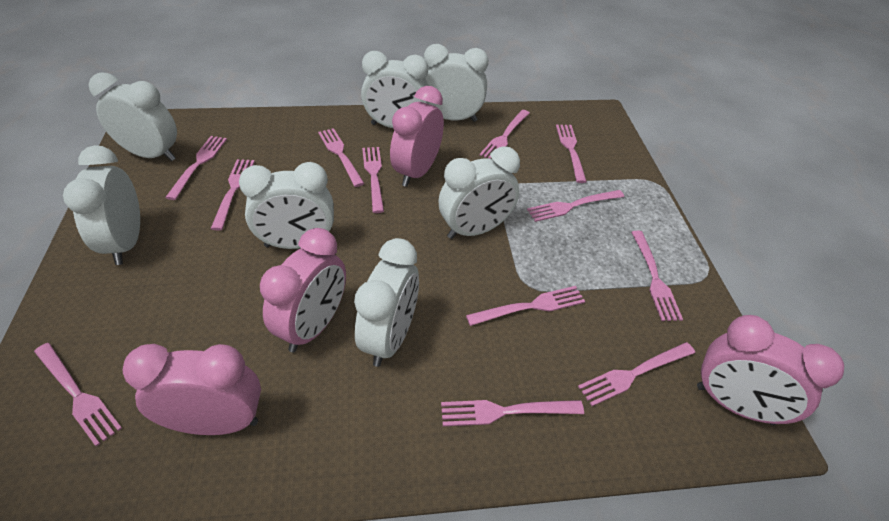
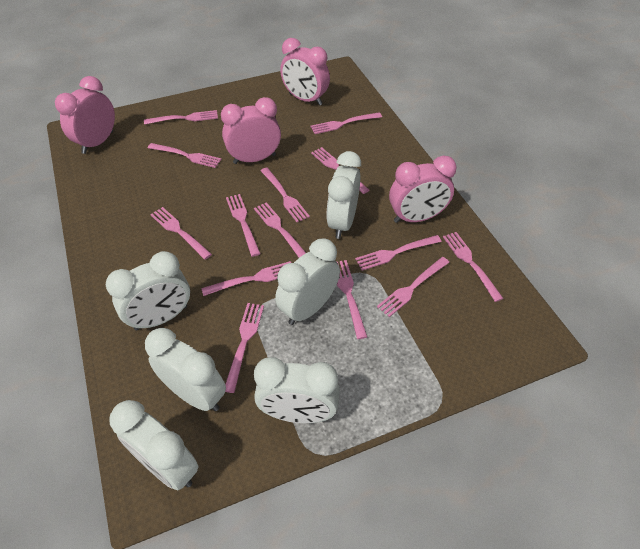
pink fork: 12 -> 14
white clock: 7 -> 6

